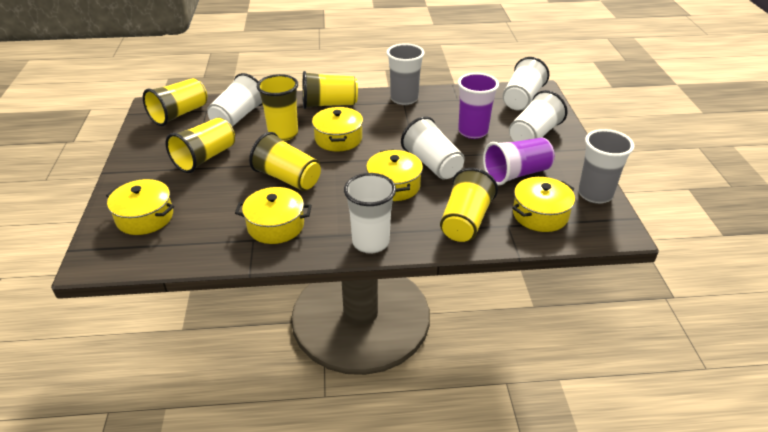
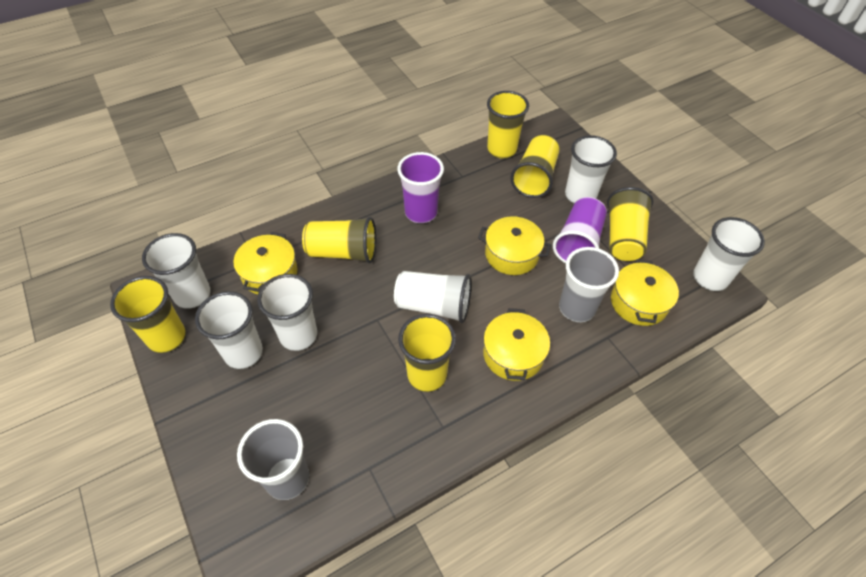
white cup: 5 -> 6
yellow pot: 5 -> 4

